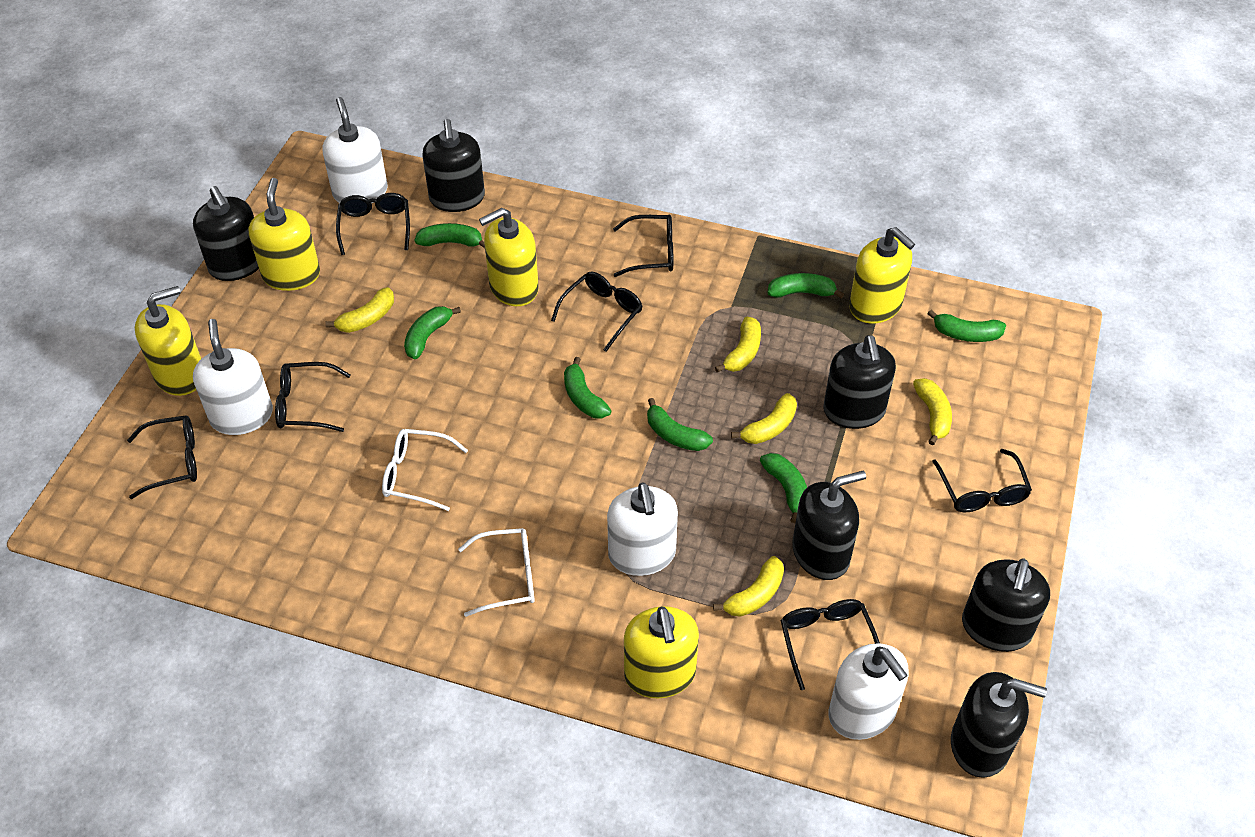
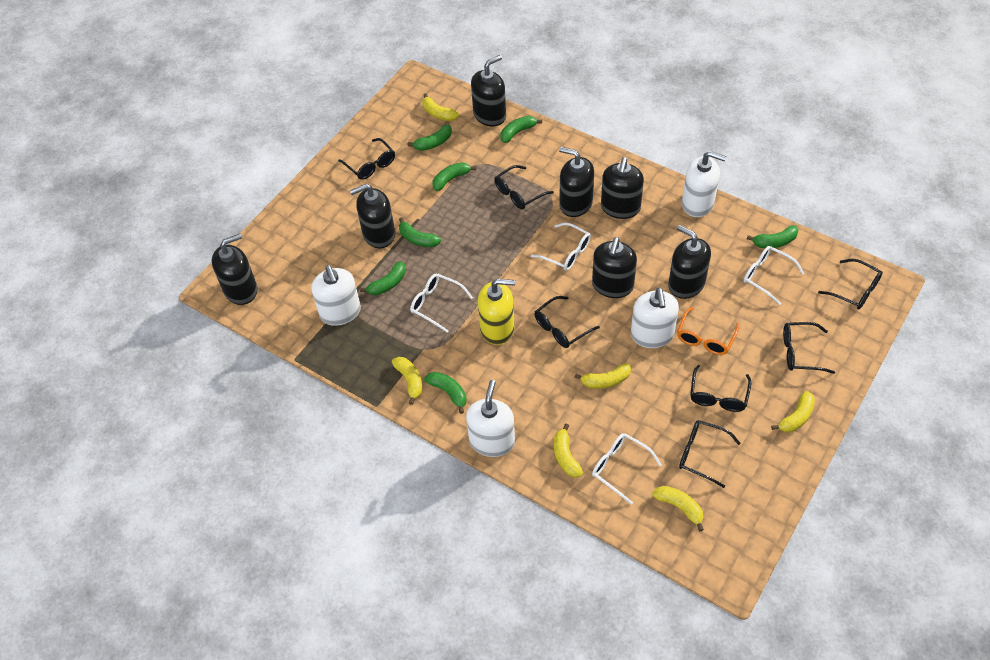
black soap dispenser: 6 -> 7
orange glasses: 0 -> 1
white glasses: 2 -> 4
yellow banana: 5 -> 6
yellow soap dispenser: 5 -> 1

